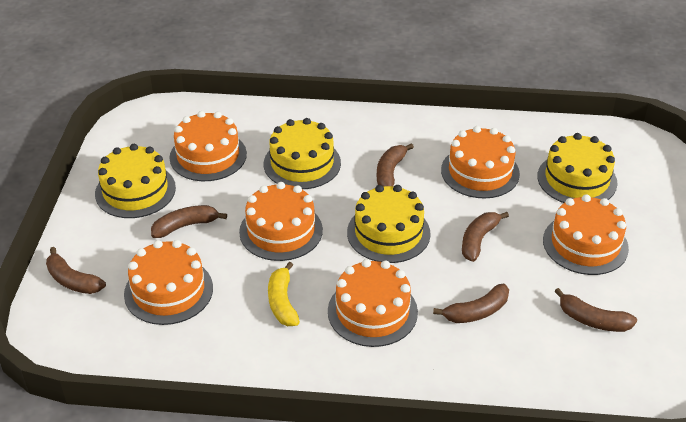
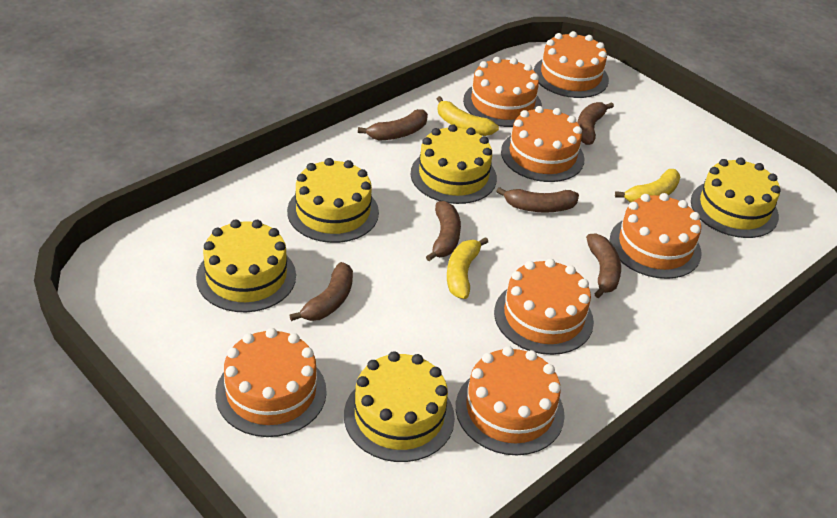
orange cake: 6 -> 7
yellow banana: 1 -> 3
yellow cake: 4 -> 5

